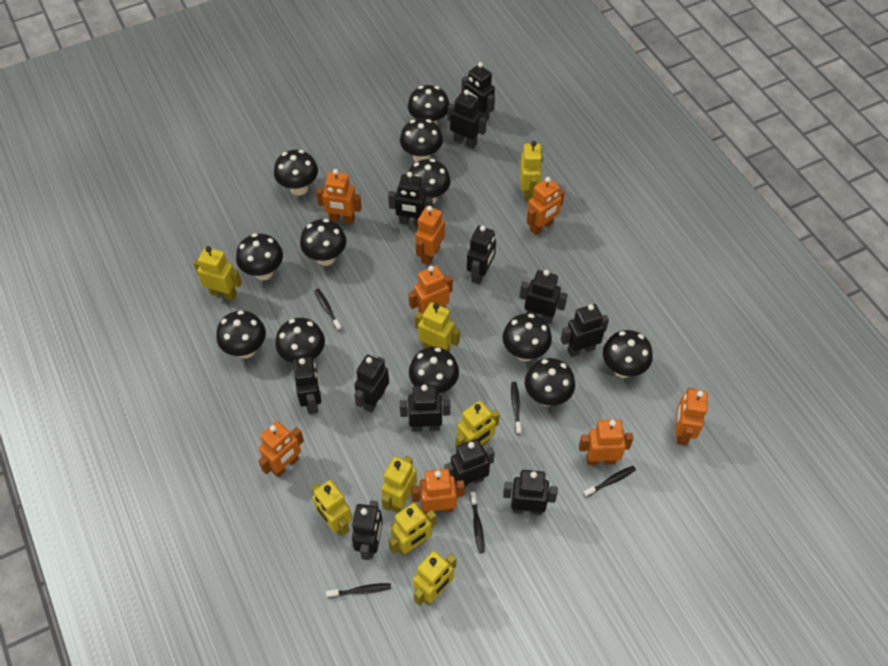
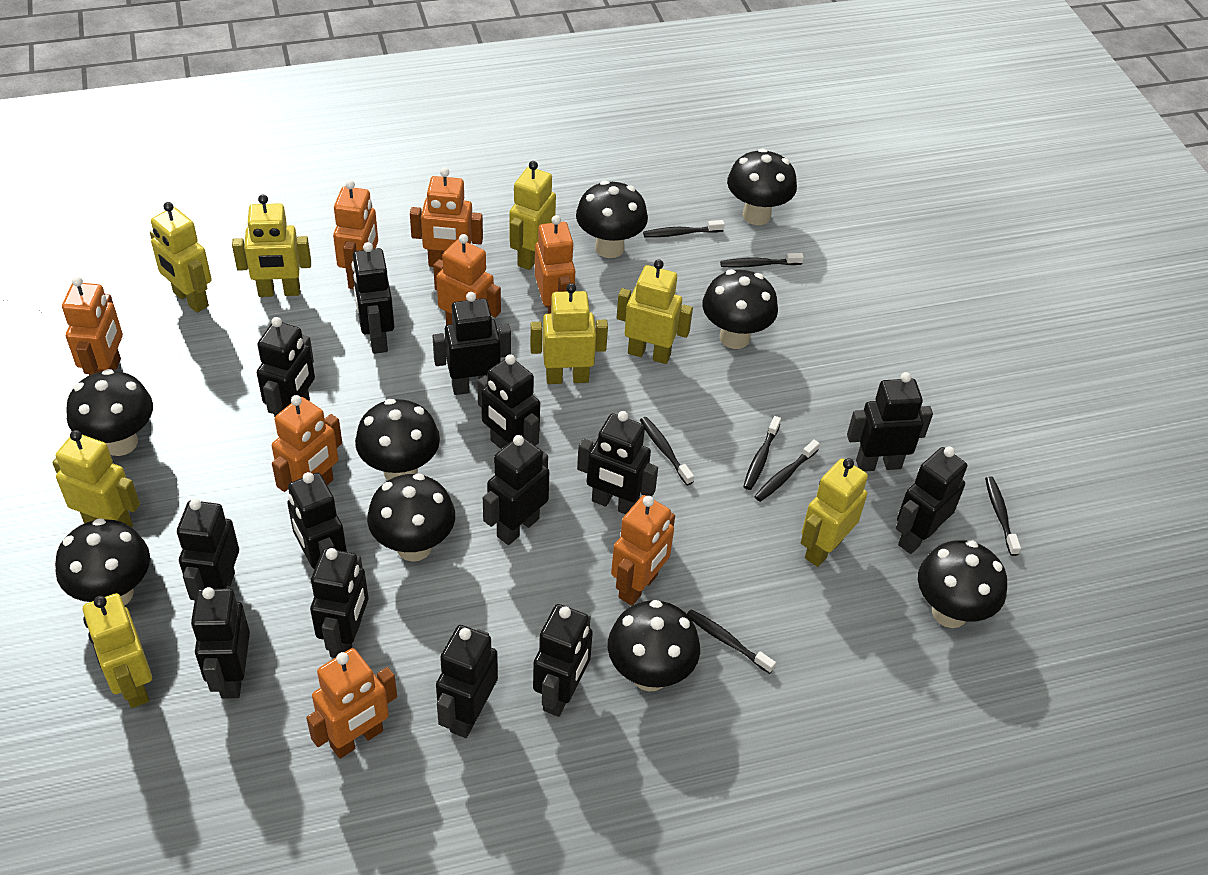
black mushroom: 12 -> 9
black robot: 12 -> 14
black toothbrush: 5 -> 7

